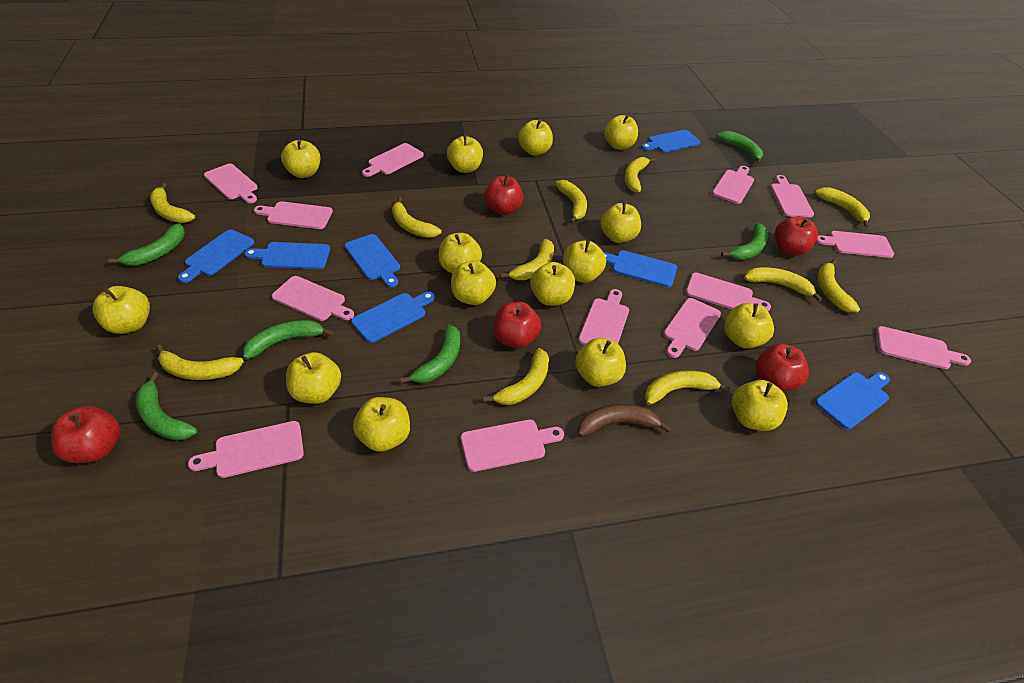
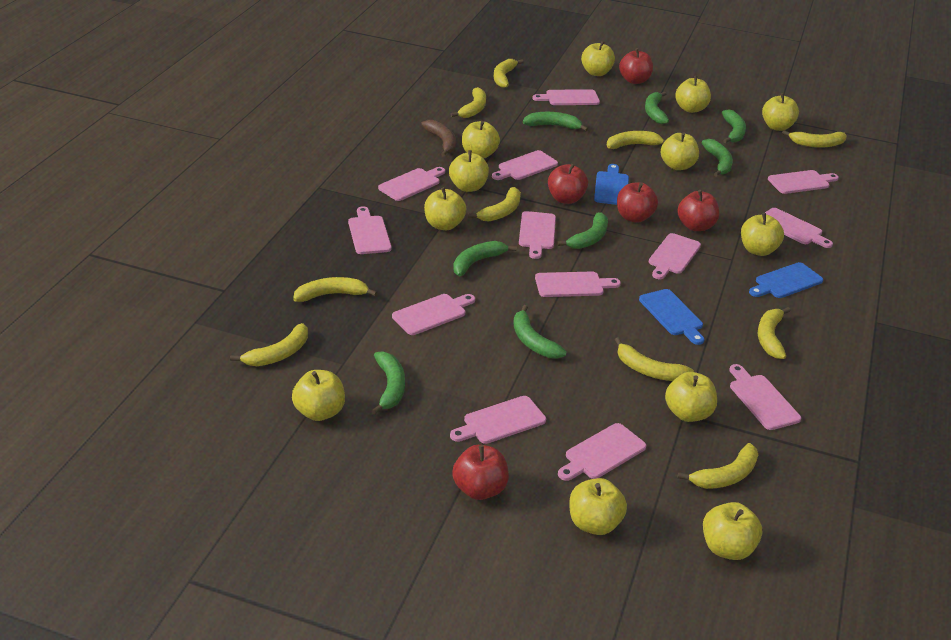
blue cutting board: 7 -> 3
green banana: 6 -> 8
yellow apple: 15 -> 12
yellow banana: 11 -> 10

